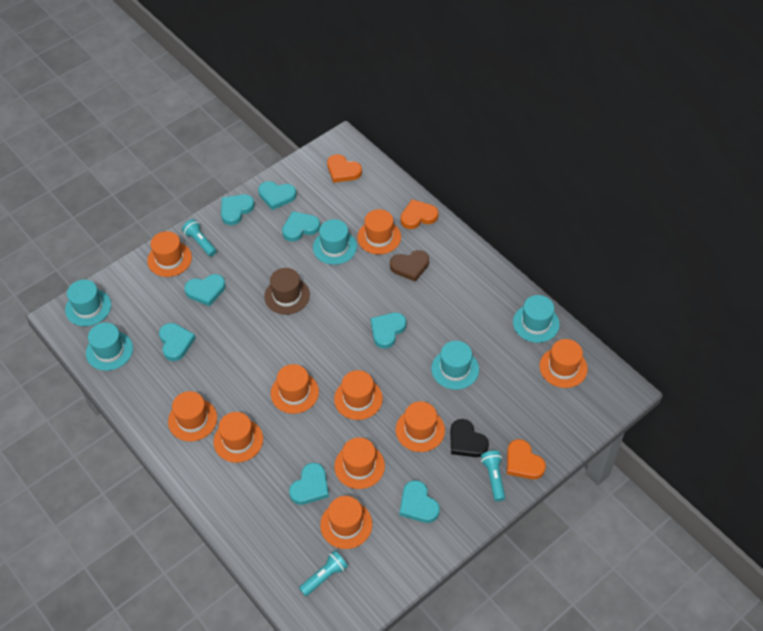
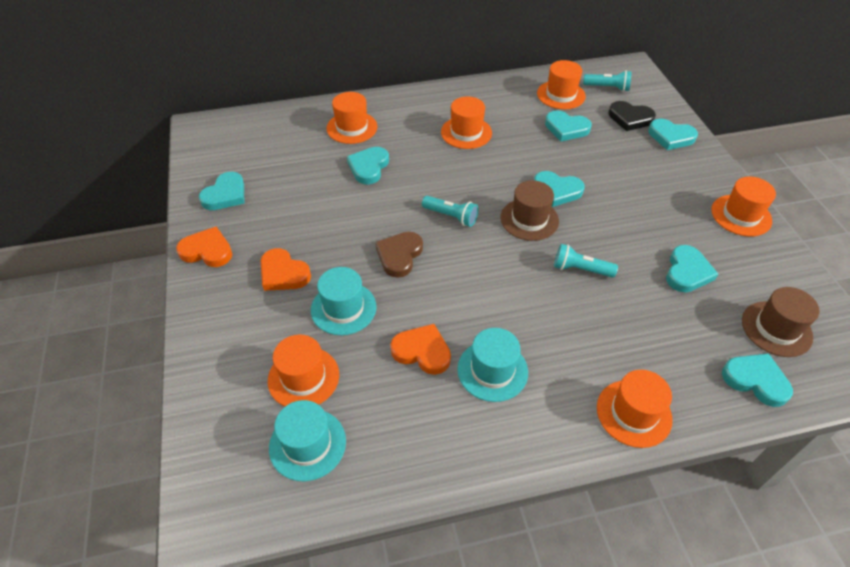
brown hat: 1 -> 2
orange hat: 10 -> 6
turquoise hat: 5 -> 3
turquoise heart: 8 -> 7

